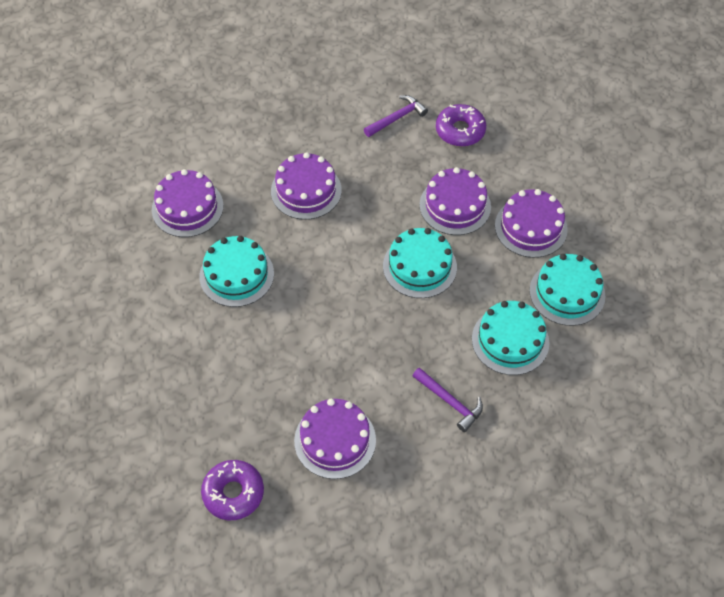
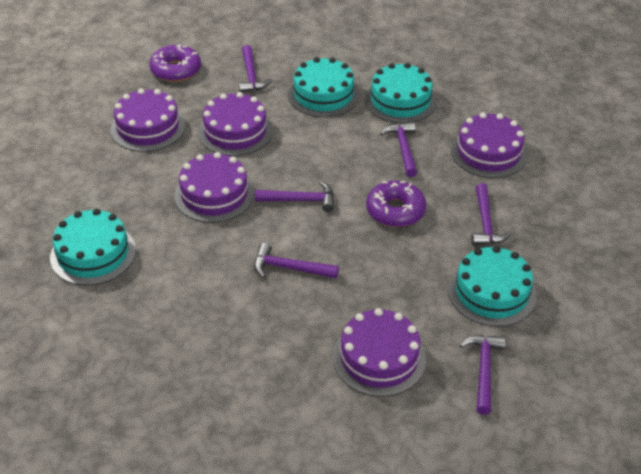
purple hammer: 2 -> 6

